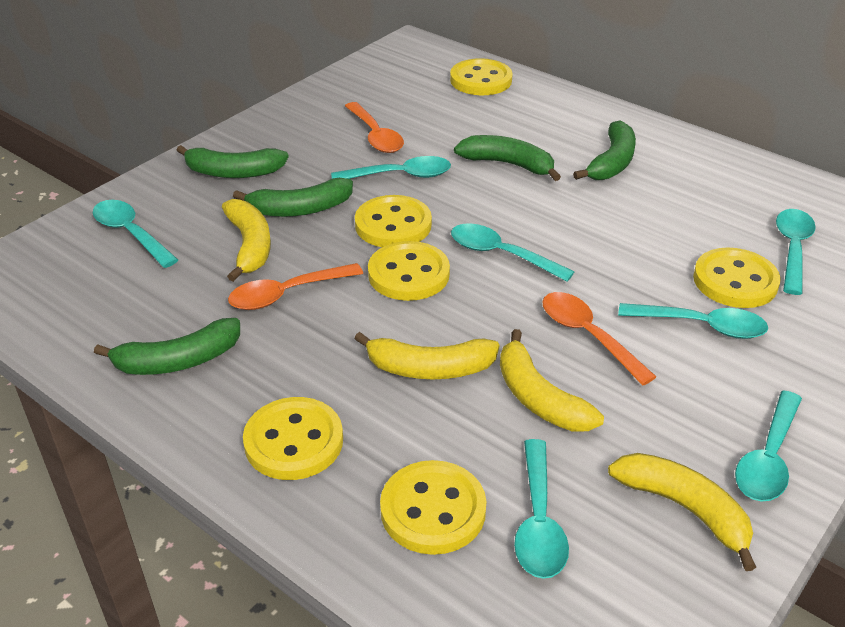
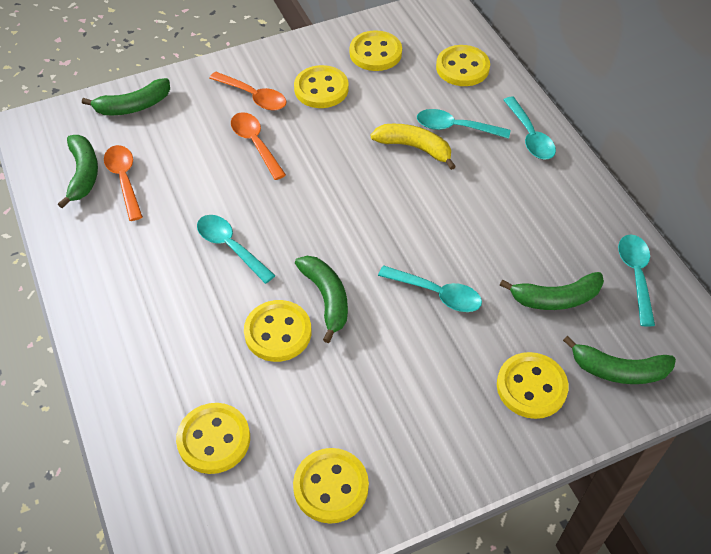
turquoise spoon: 7 -> 5
yellow banana: 4 -> 1
yellow button: 6 -> 7

